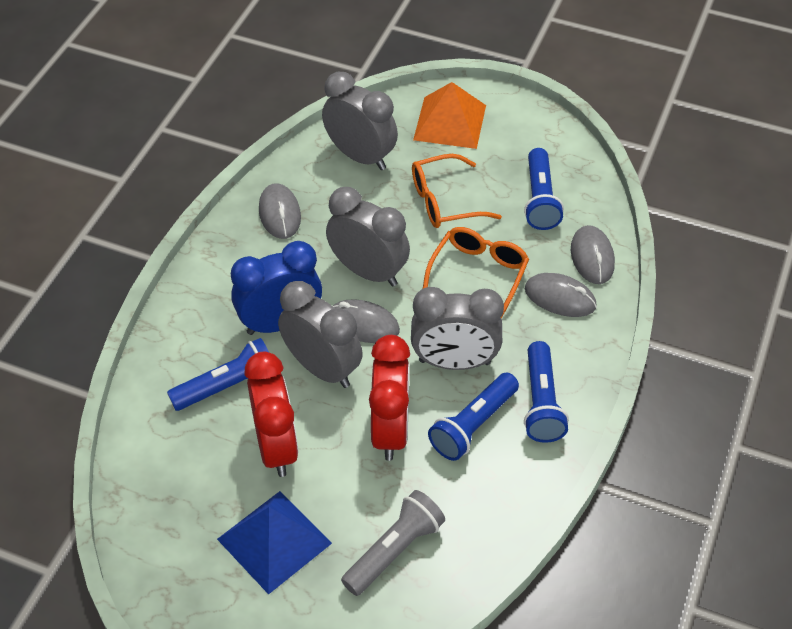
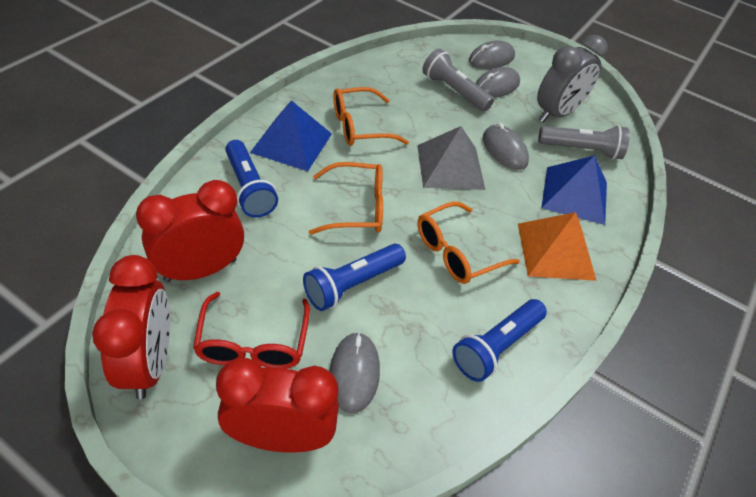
blue clock: 1 -> 0
blue flashlight: 4 -> 3
blue pyramid: 1 -> 2
grey clock: 4 -> 1
grey flashlight: 1 -> 2
grey pyramid: 0 -> 1
orange glasses: 2 -> 3
red clock: 2 -> 3
red glasses: 0 -> 1

